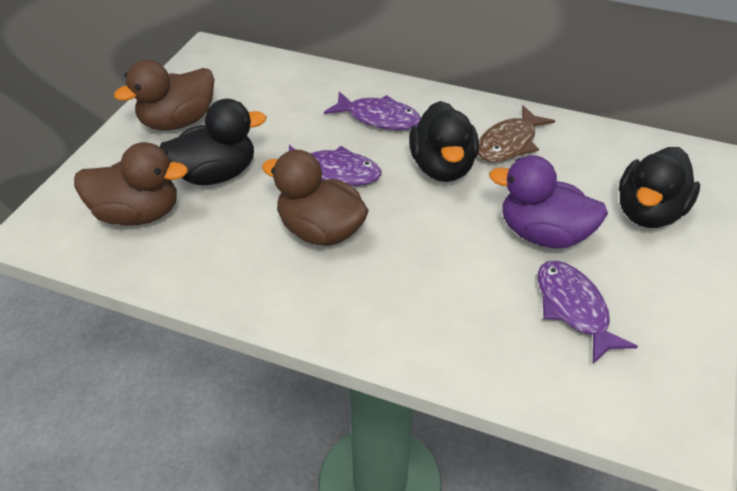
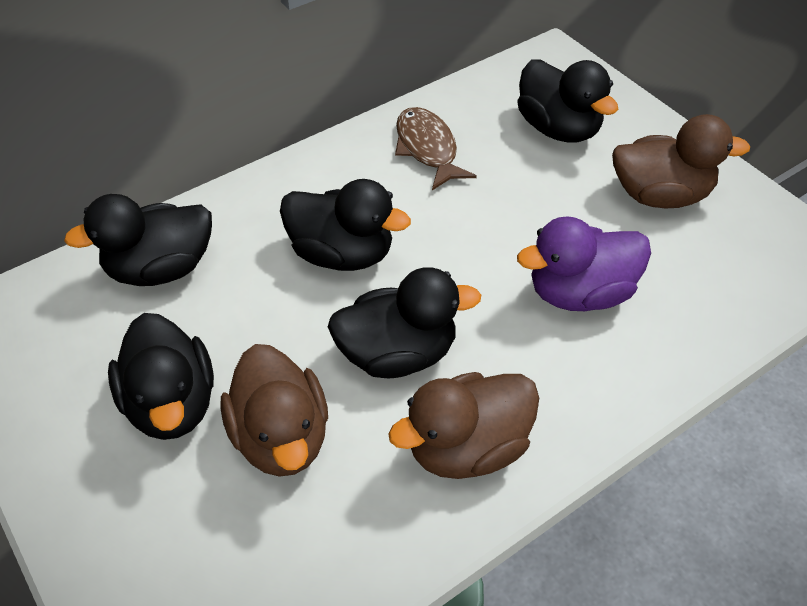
black duck: 3 -> 5
purple fish: 3 -> 0

